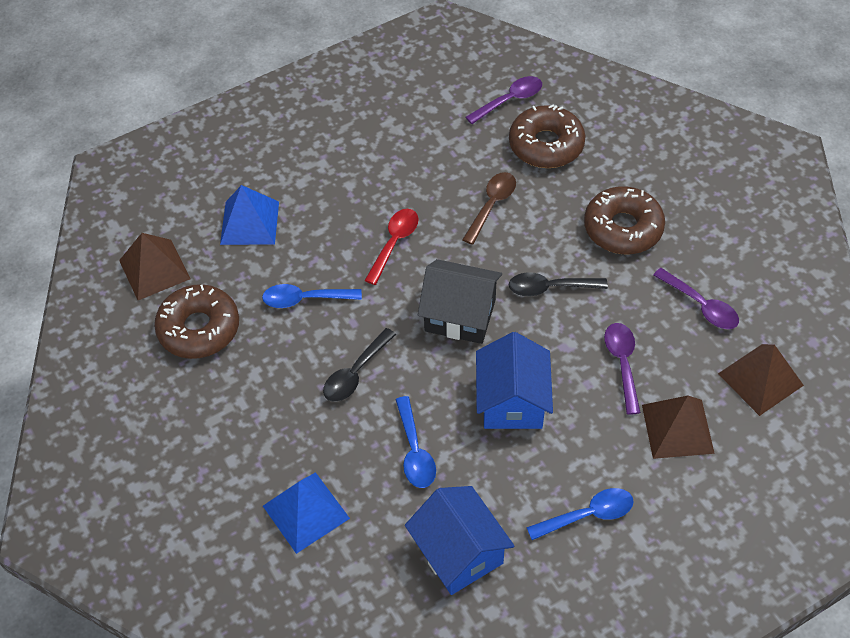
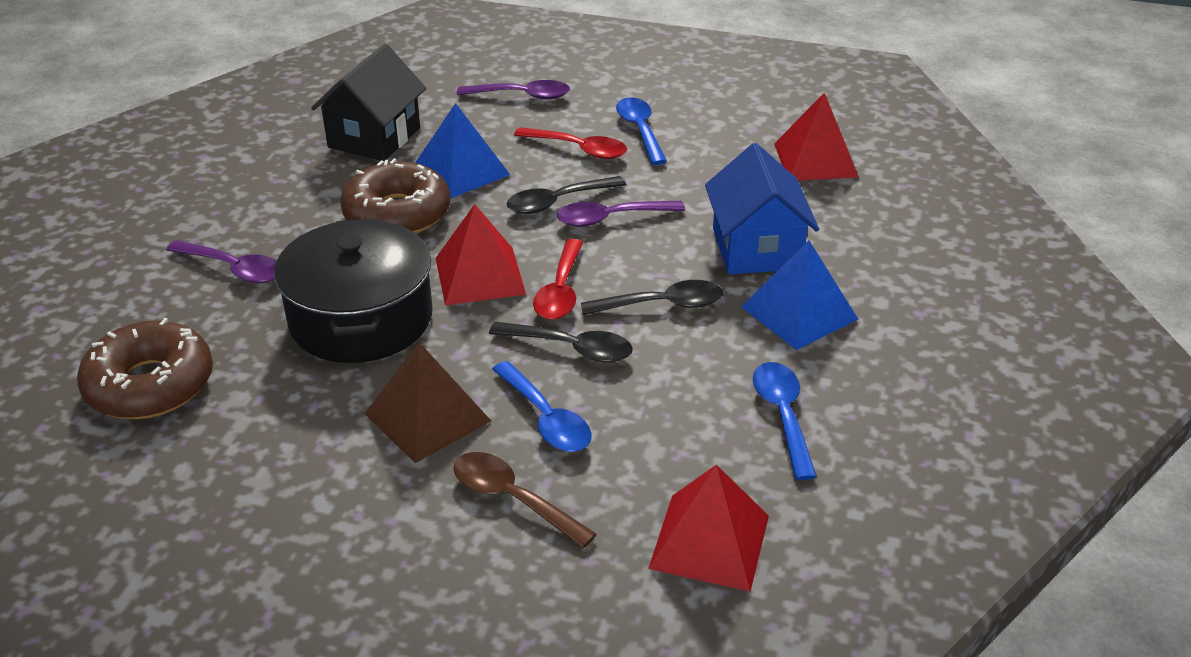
black pot: 0 -> 1
black spoon: 2 -> 3
blue house: 2 -> 1
brown donut: 3 -> 2
brown pyramid: 3 -> 1
red pyramid: 0 -> 3
red spoon: 1 -> 2

